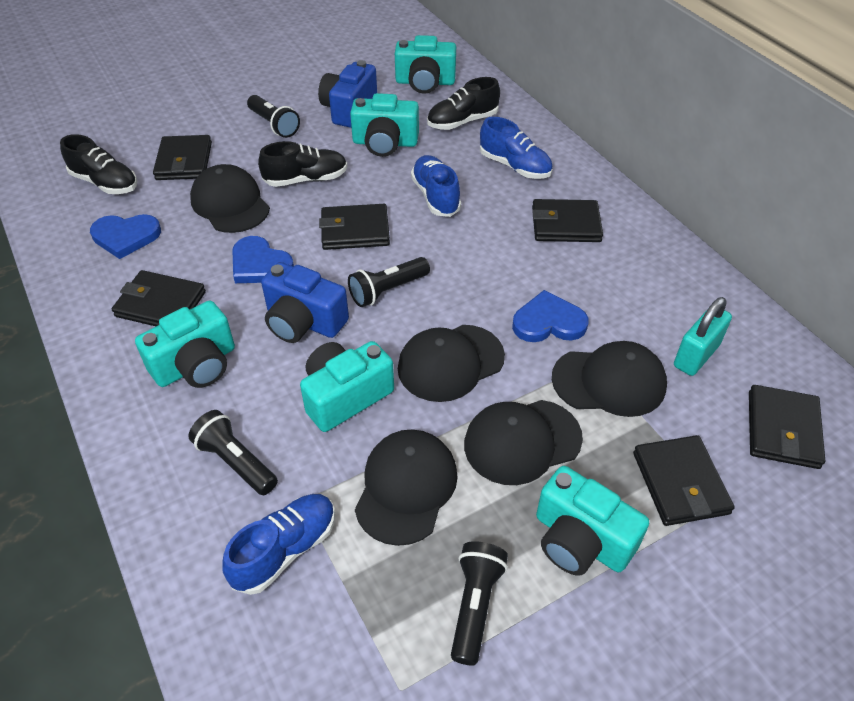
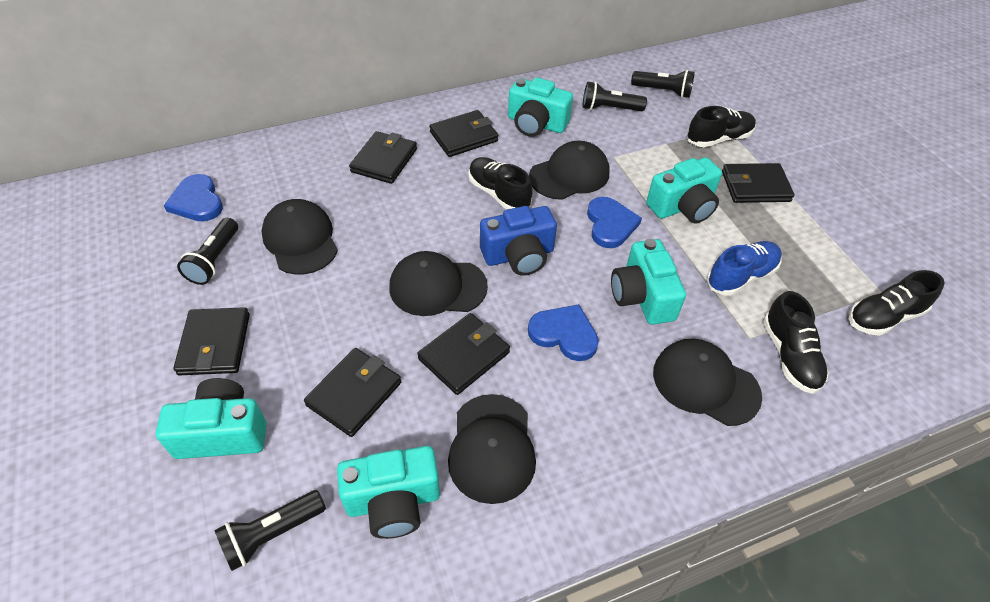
black shoe: 3 -> 4
blue camera: 2 -> 1
blue shoe: 3 -> 1
turquoise padlock: 1 -> 0

